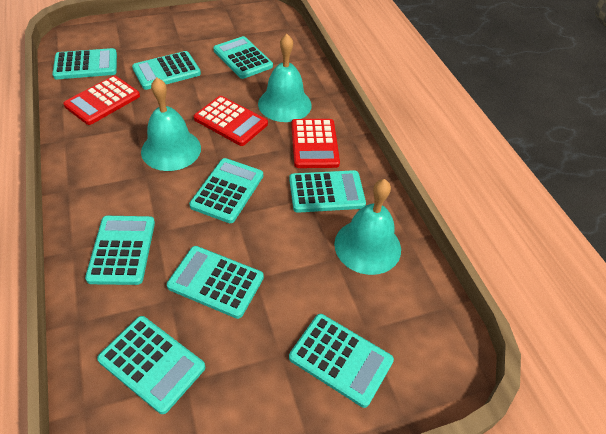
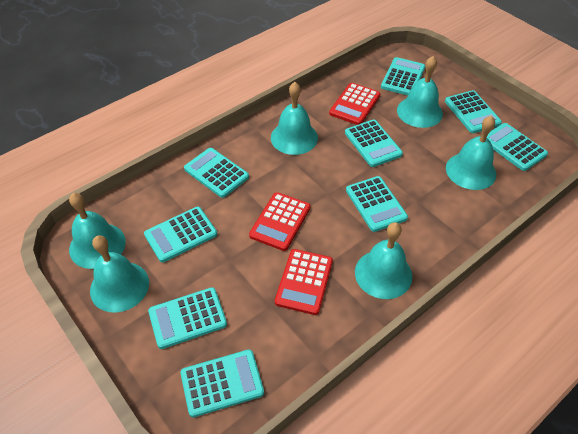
turquoise bell: 3 -> 6

